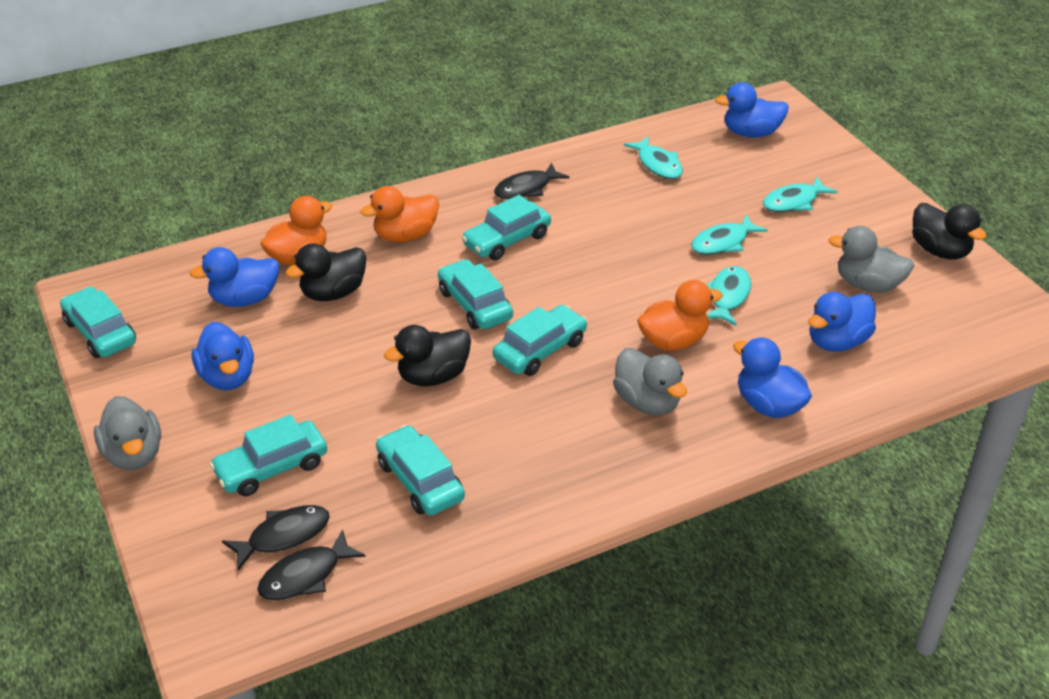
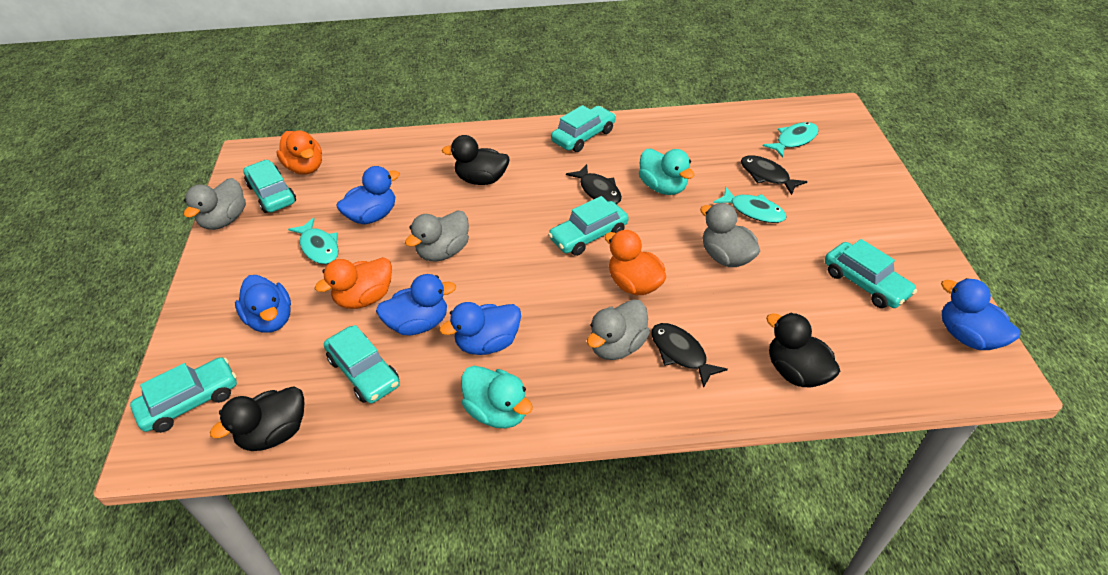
grey duck: 3 -> 4
turquoise duck: 0 -> 2
turquoise fish: 4 -> 3

